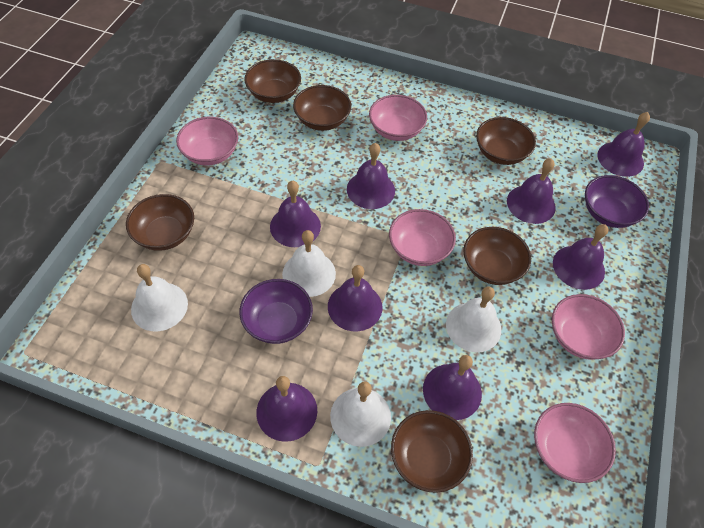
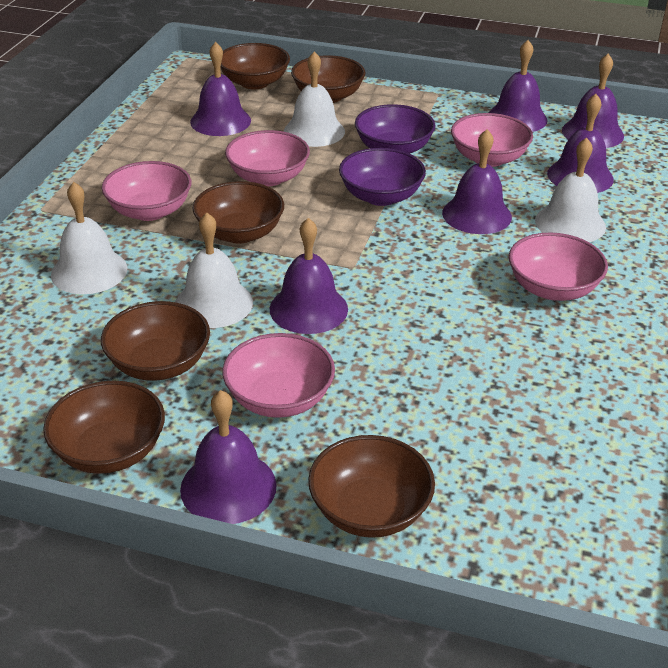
purple bell: 8 -> 7

